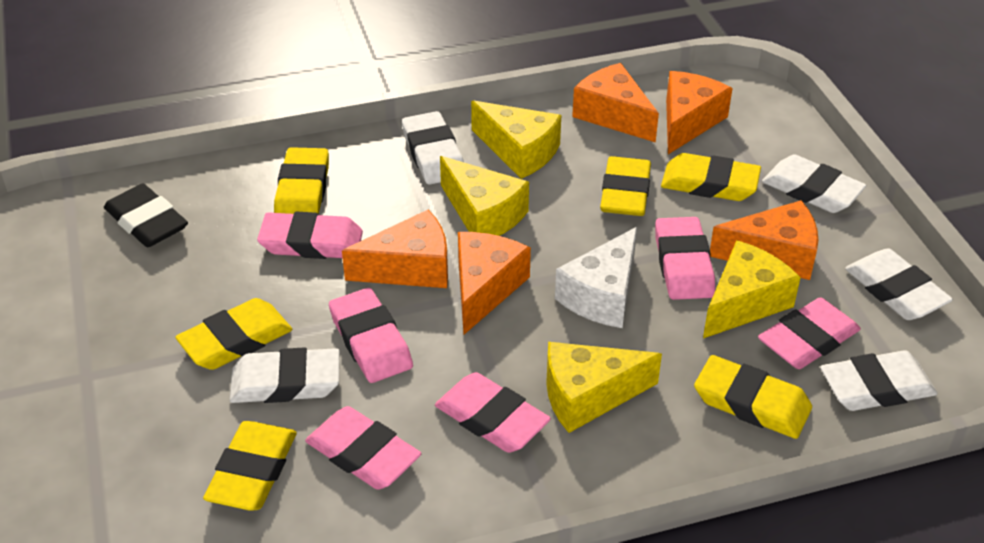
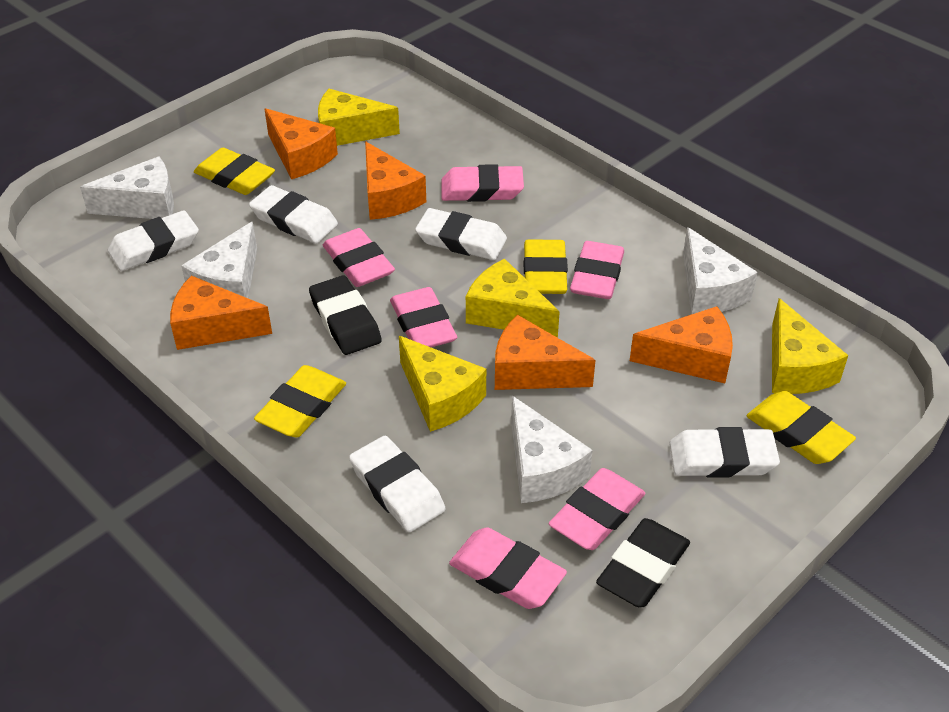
black eraser: 1 -> 2
white cheese: 1 -> 4
yellow eraser: 6 -> 4

